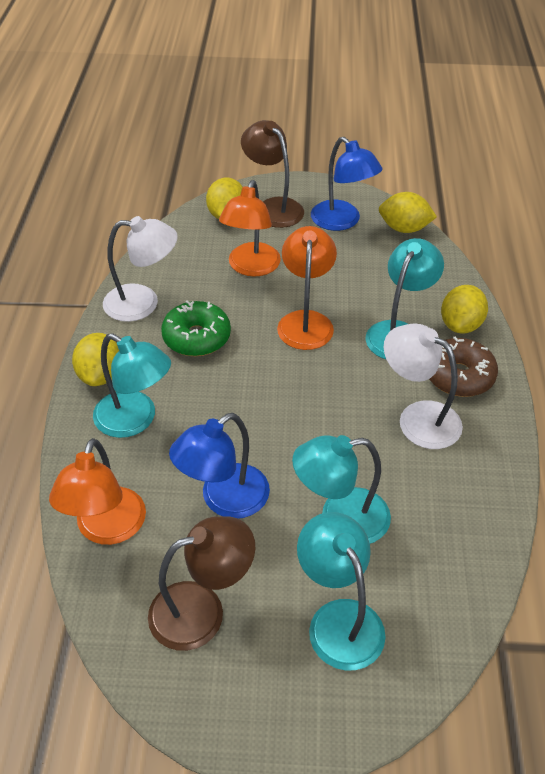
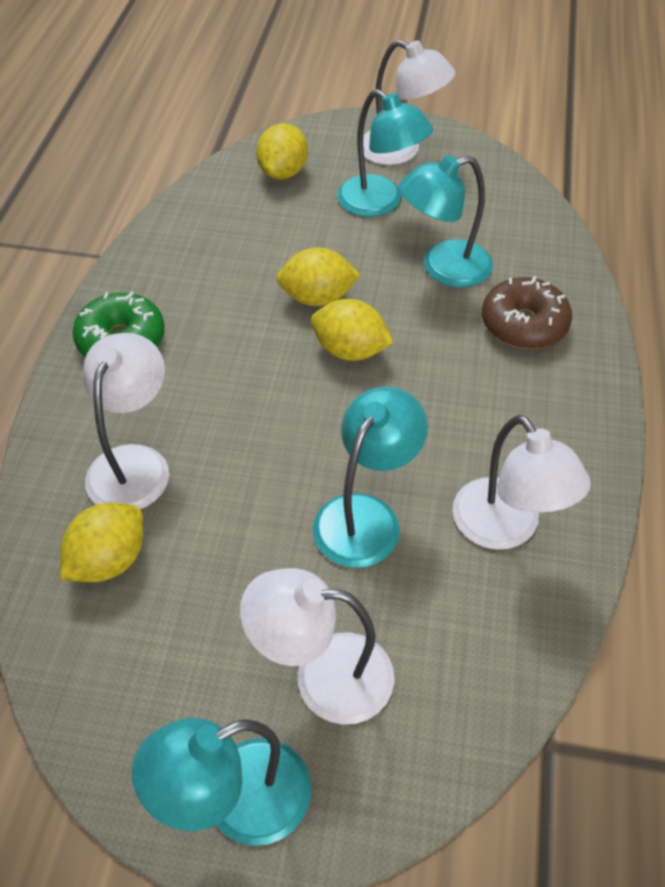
blue lamp: 2 -> 0
brown lamp: 2 -> 0
orange lamp: 3 -> 0
white lamp: 2 -> 4

